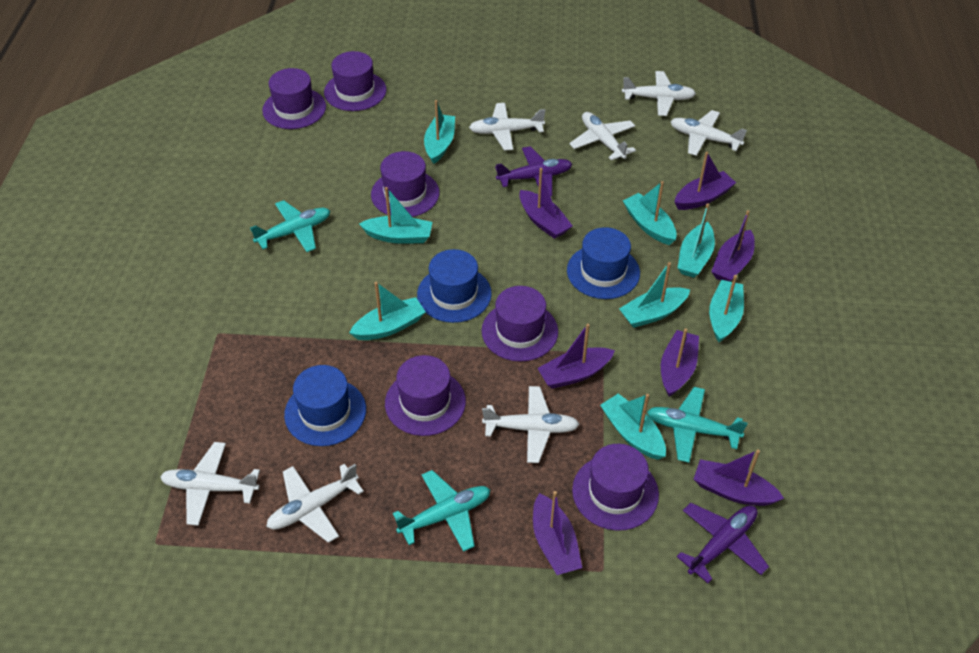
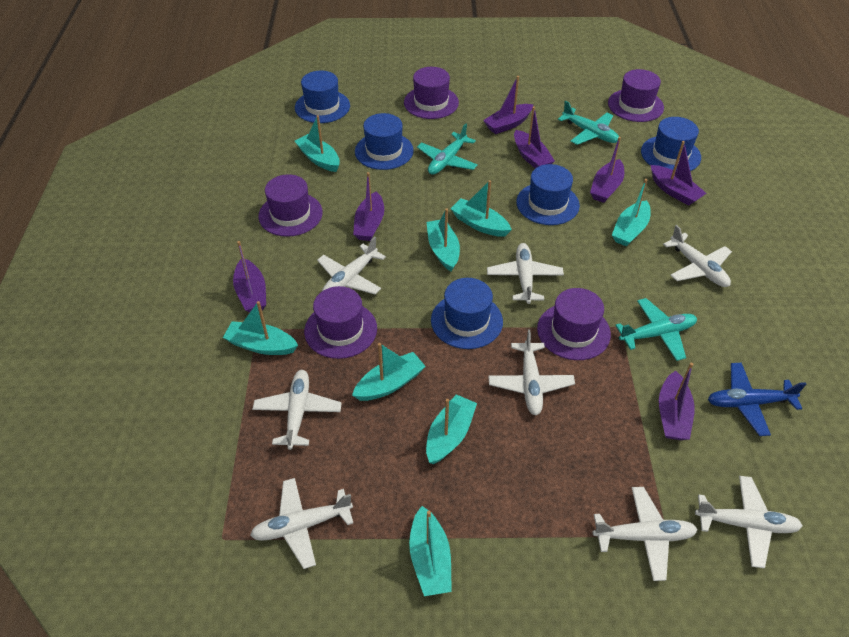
blue hat: 3 -> 5
blue plane: 0 -> 1
purple hat: 6 -> 5
purple plane: 2 -> 0
white plane: 7 -> 8

